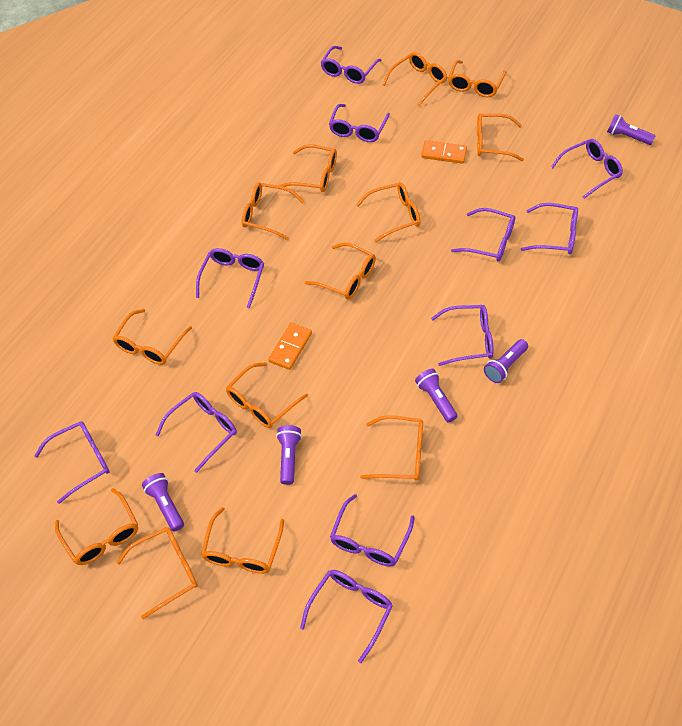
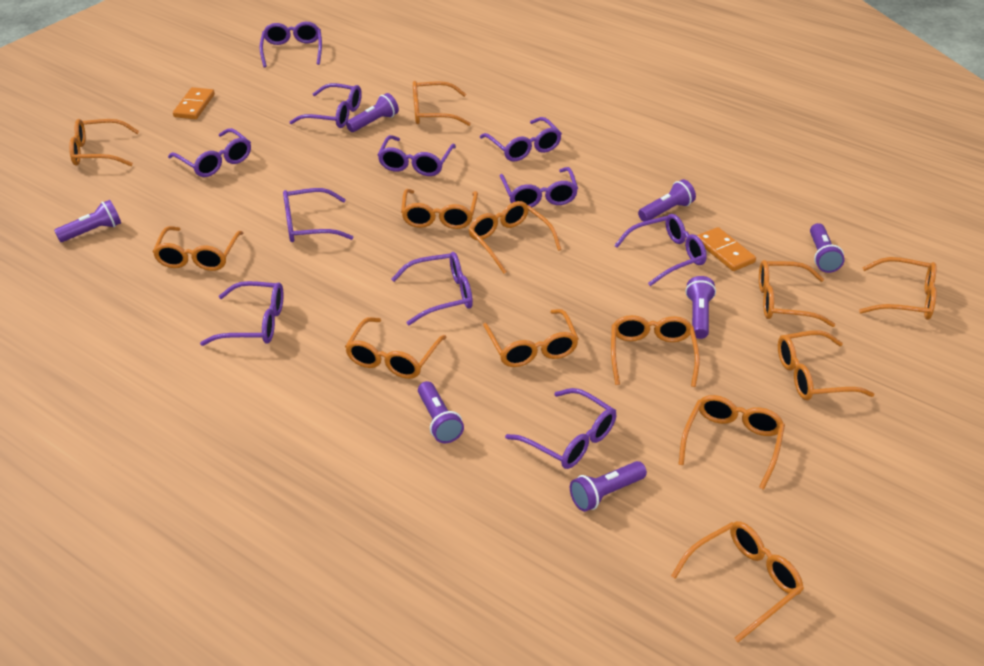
purple flashlight: 5 -> 7

